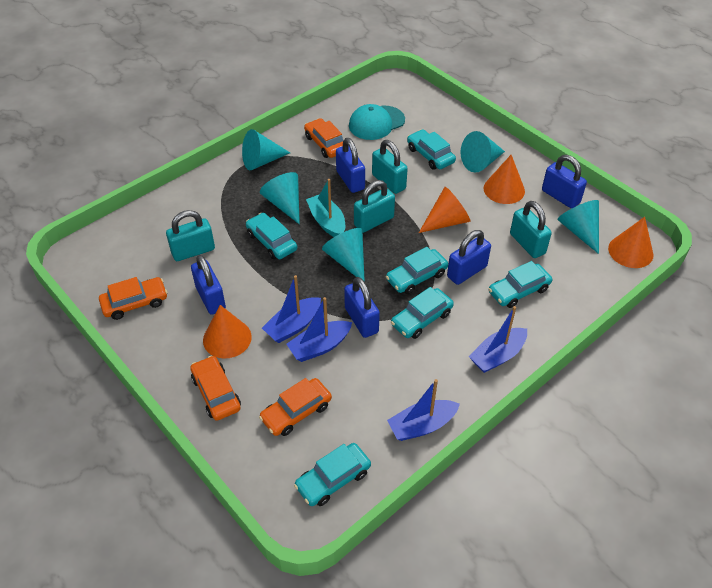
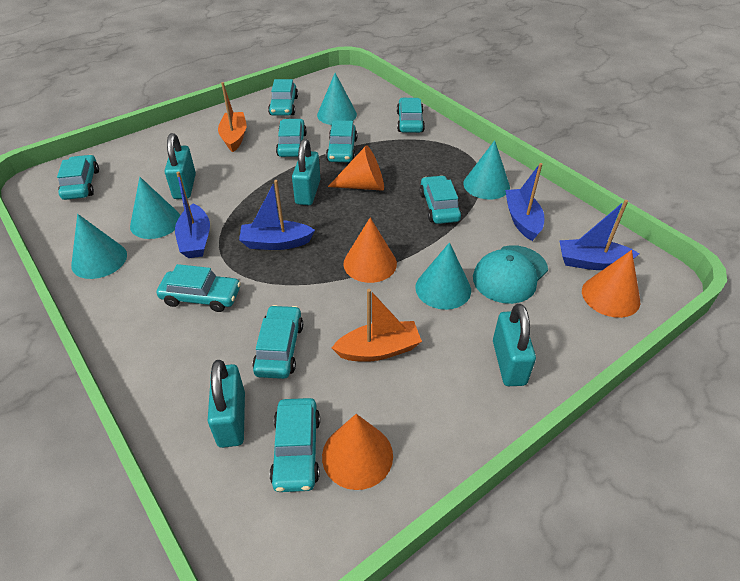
blue padlock: 5 -> 0
orange boat: 0 -> 2
orange car: 4 -> 0
turquoise boat: 1 -> 0
turquoise car: 6 -> 9

